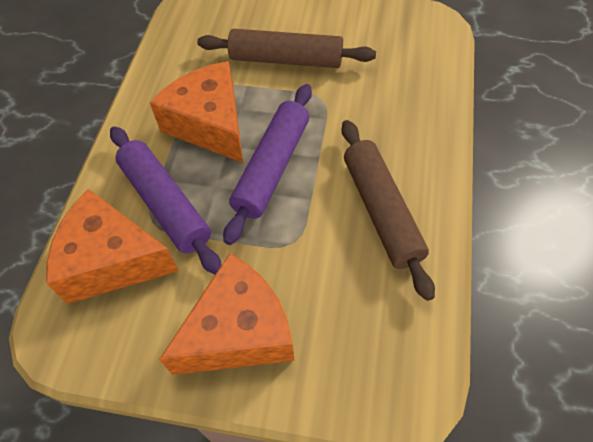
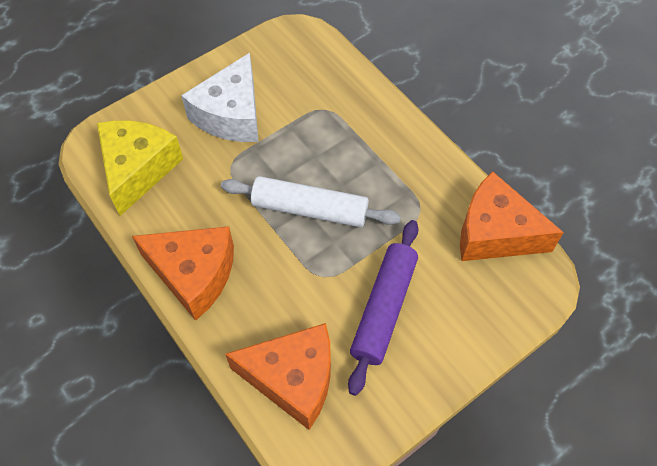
brown rolling pin: 2 -> 0
purple rolling pin: 2 -> 1
white cheese: 0 -> 1
white rolling pin: 0 -> 1
yellow cheese: 0 -> 1

